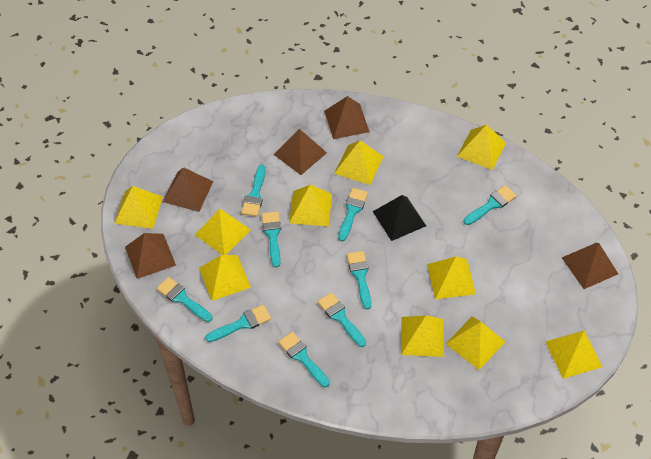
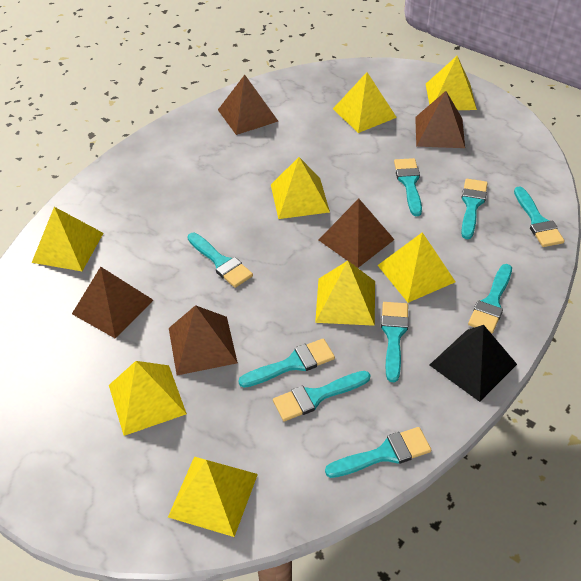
yellow pyramid: 10 -> 8

